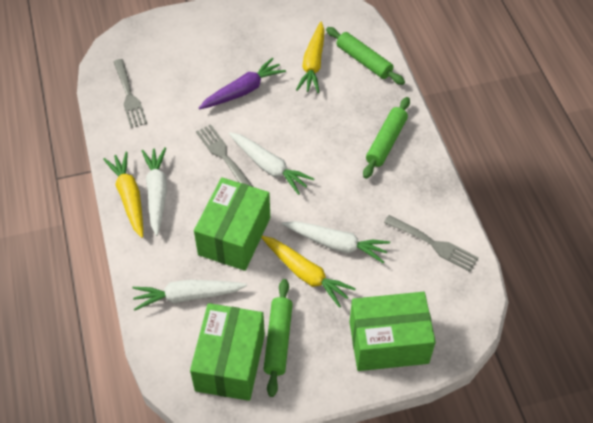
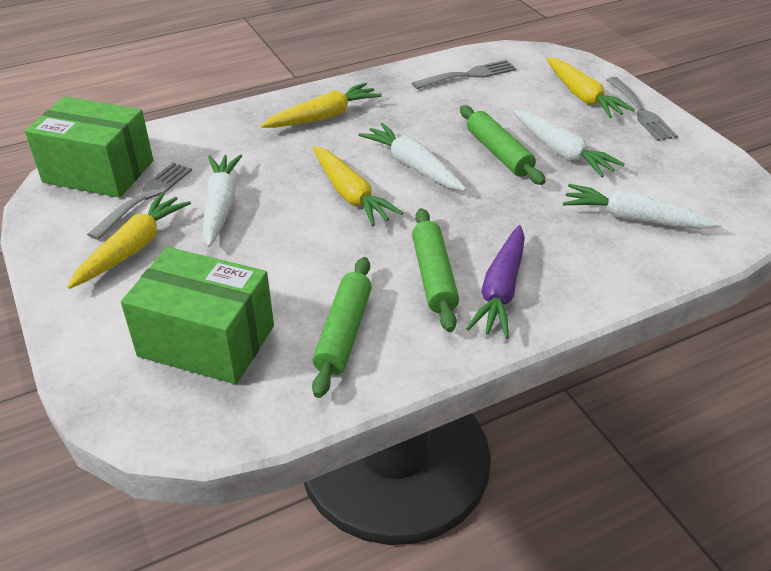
green box: 3 -> 2
yellow carrot: 3 -> 4

